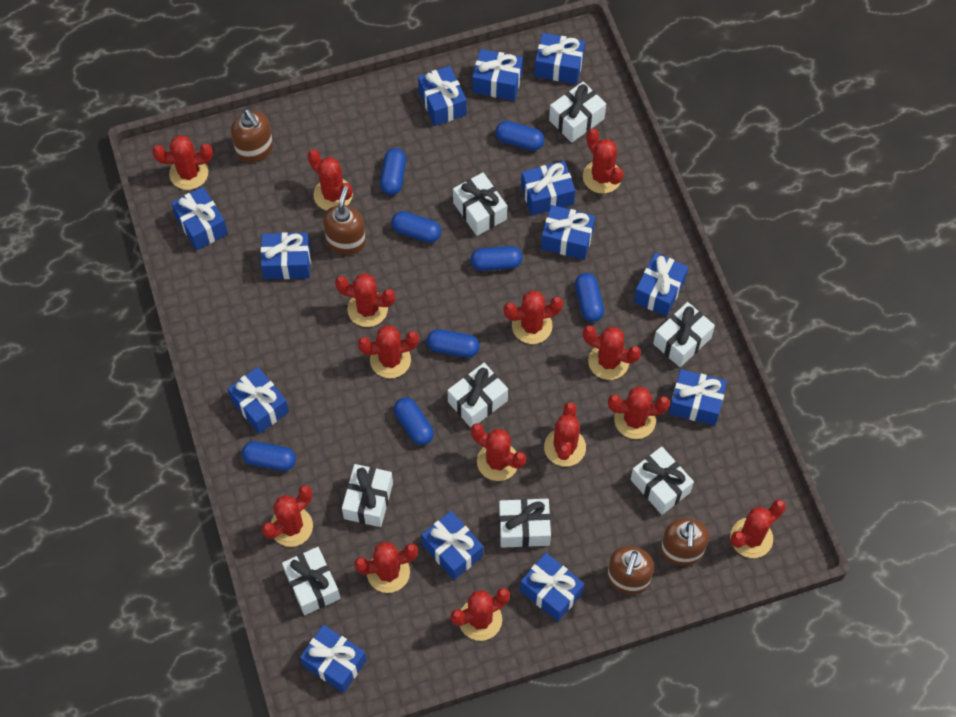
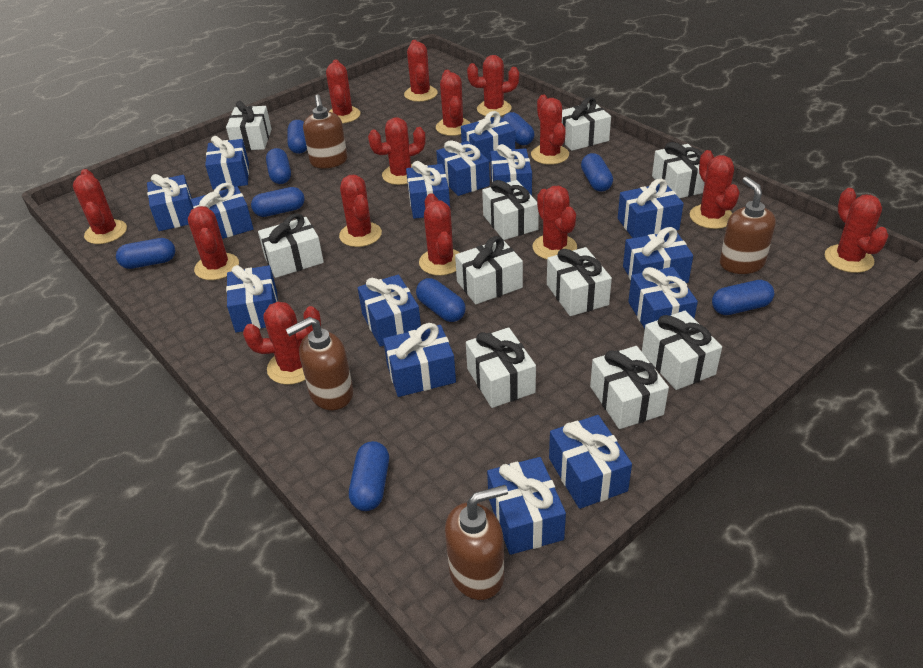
blue capsule: 8 -> 9
blue gift: 13 -> 15
white gift: 8 -> 10

